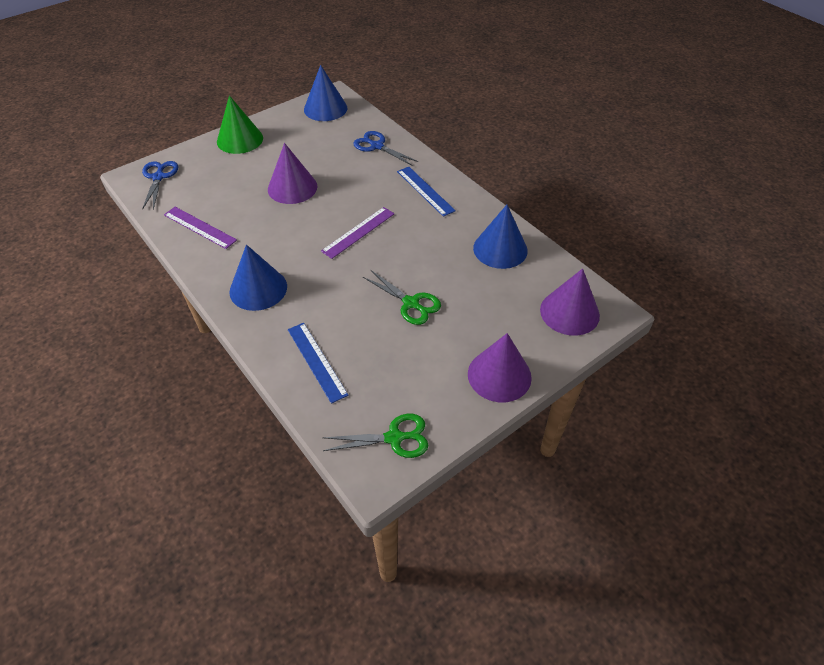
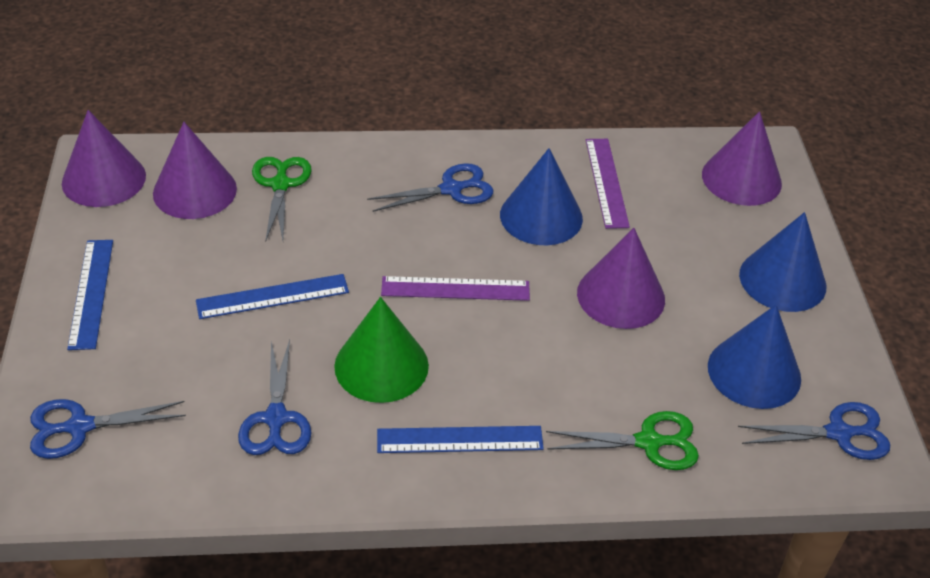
blue ruler: 2 -> 3
blue scissors: 2 -> 4
purple cone: 3 -> 4

